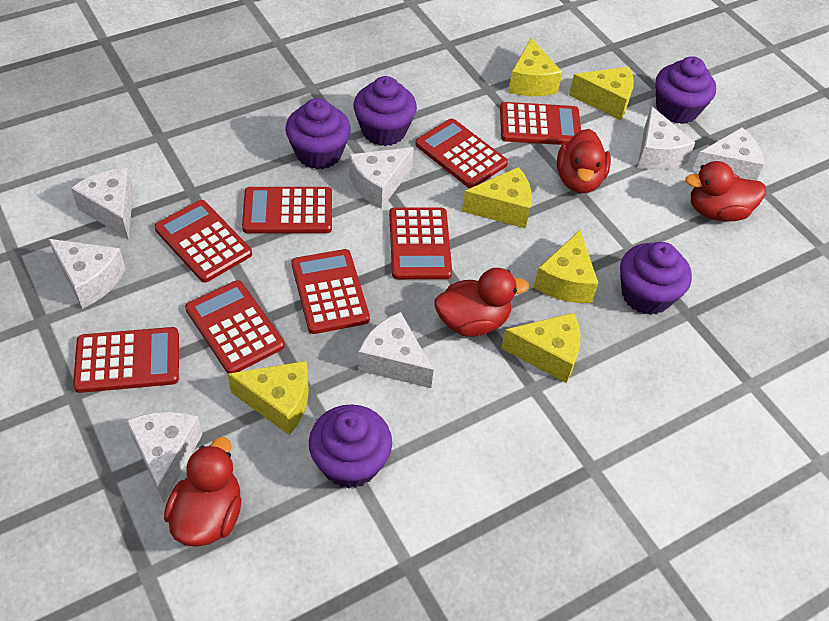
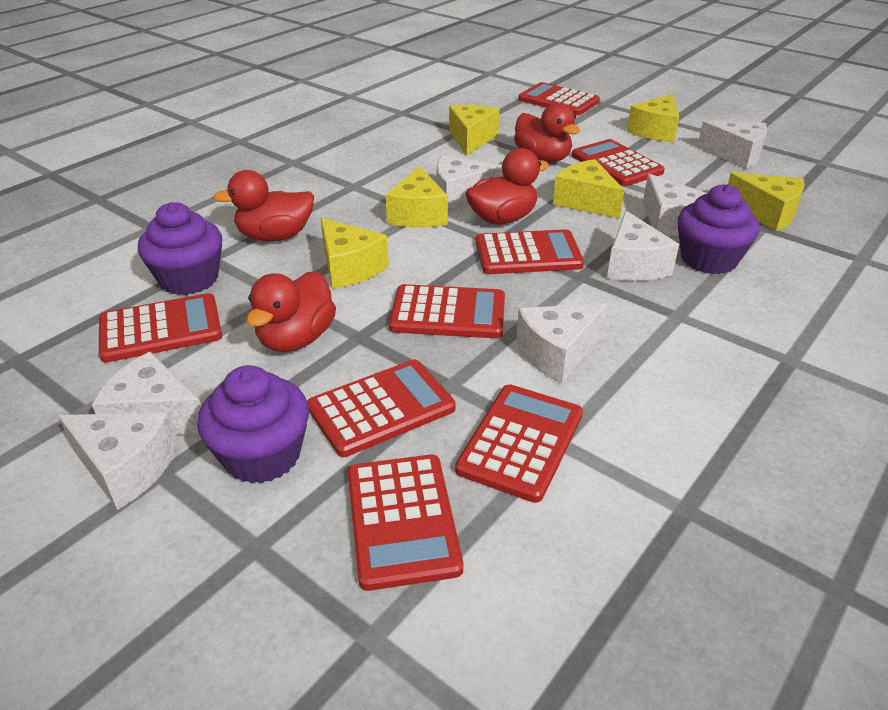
purple cupcake: 5 -> 3

